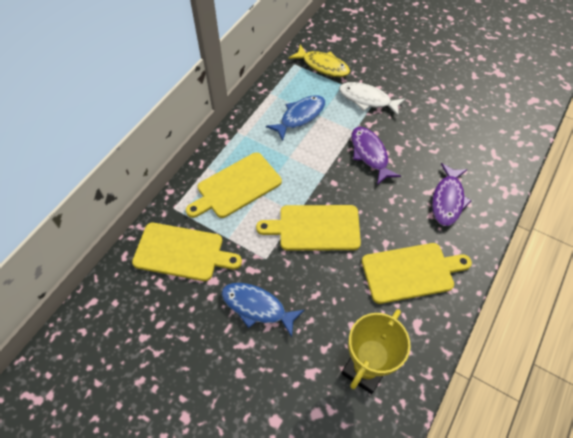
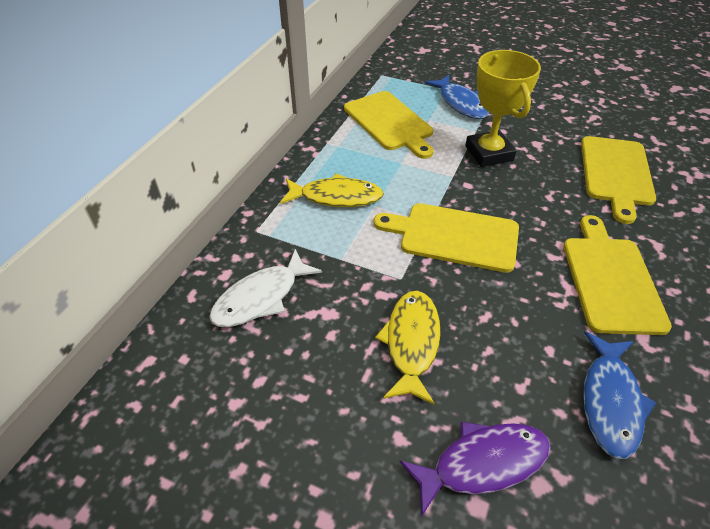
purple fish: 2 -> 1
yellow fish: 1 -> 2

